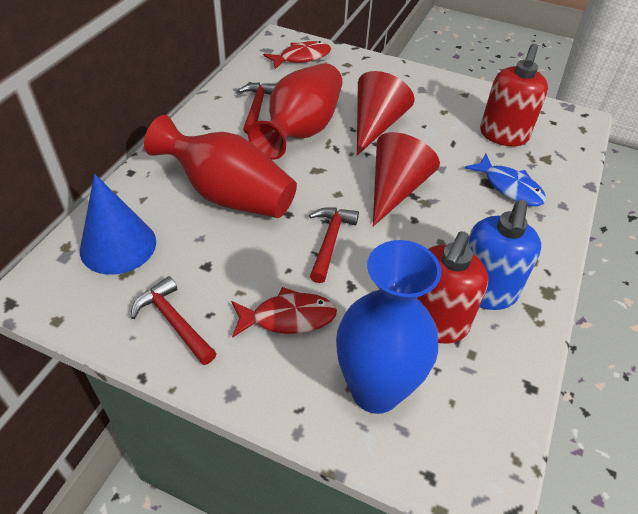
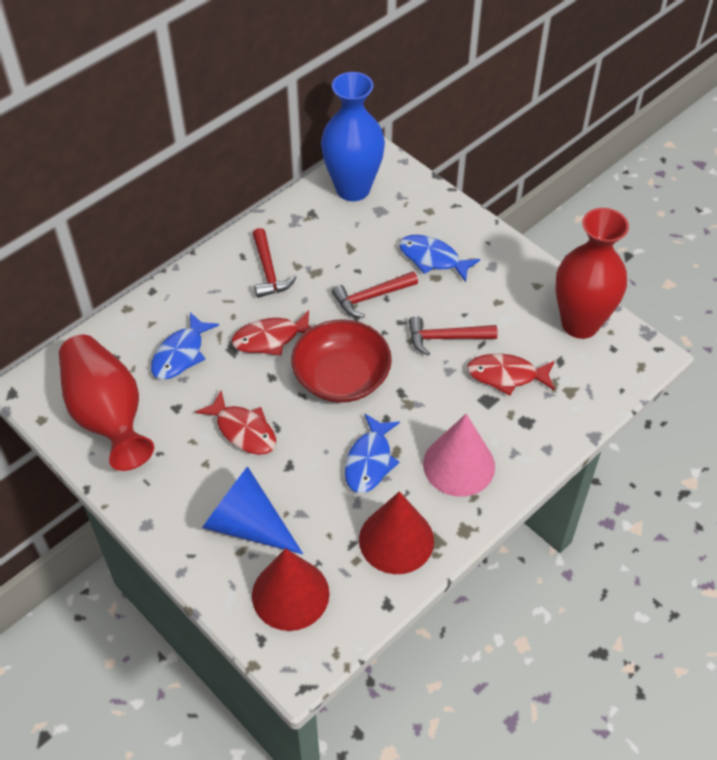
blue fish: 1 -> 3
blue soap dispenser: 1 -> 0
pink cone: 0 -> 1
red bowl: 0 -> 1
red fish: 2 -> 3
red soap dispenser: 2 -> 0

